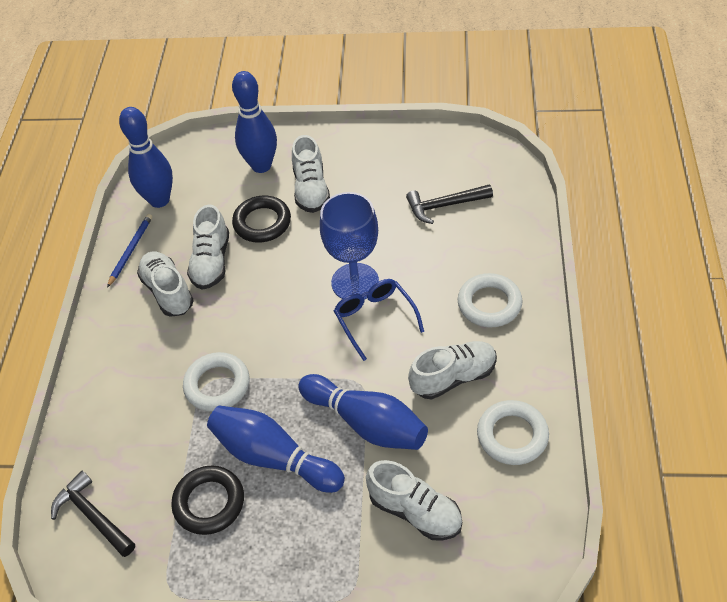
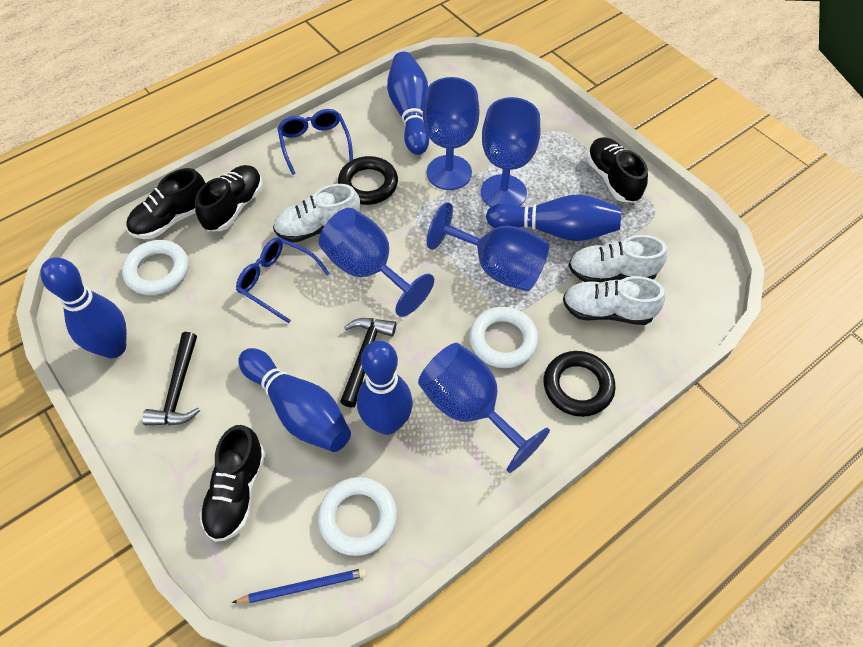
black shoe: 0 -> 4
blue bowling pin: 4 -> 5
blue glasses: 1 -> 2
blue goblet: 1 -> 5
white shoe: 5 -> 3

